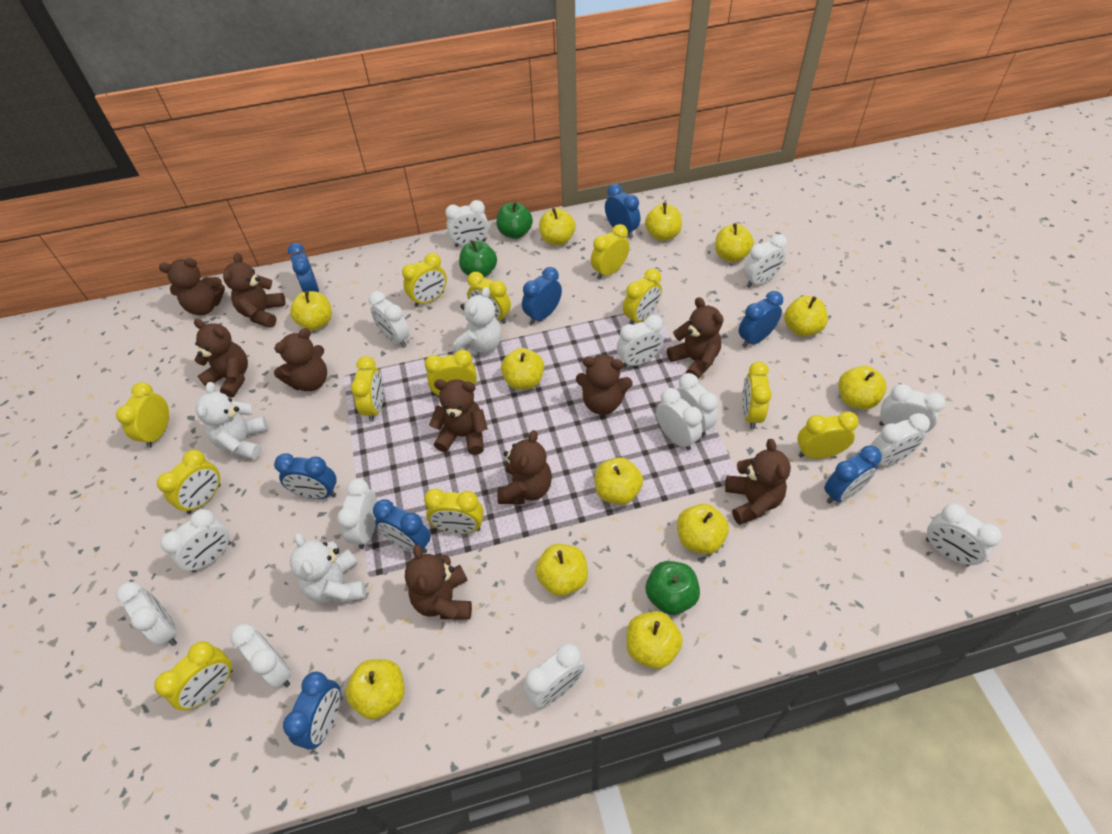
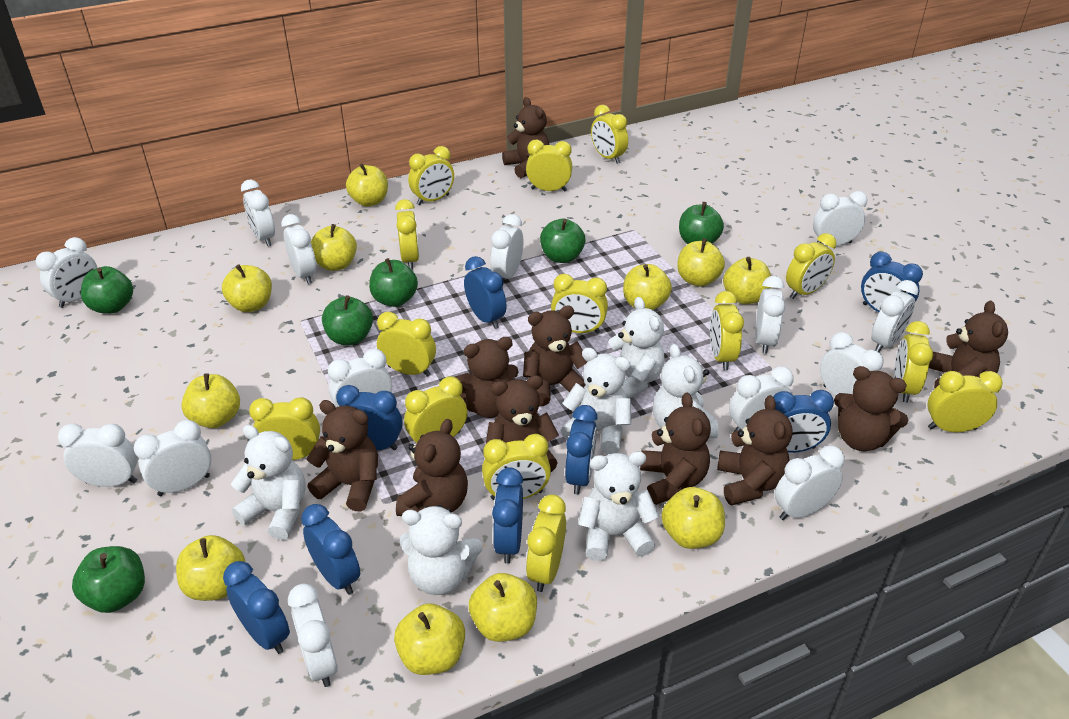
green apple: 3 -> 6
white teddy bear: 3 -> 6
yellow apple: 12 -> 11
yellow clock: 12 -> 14

